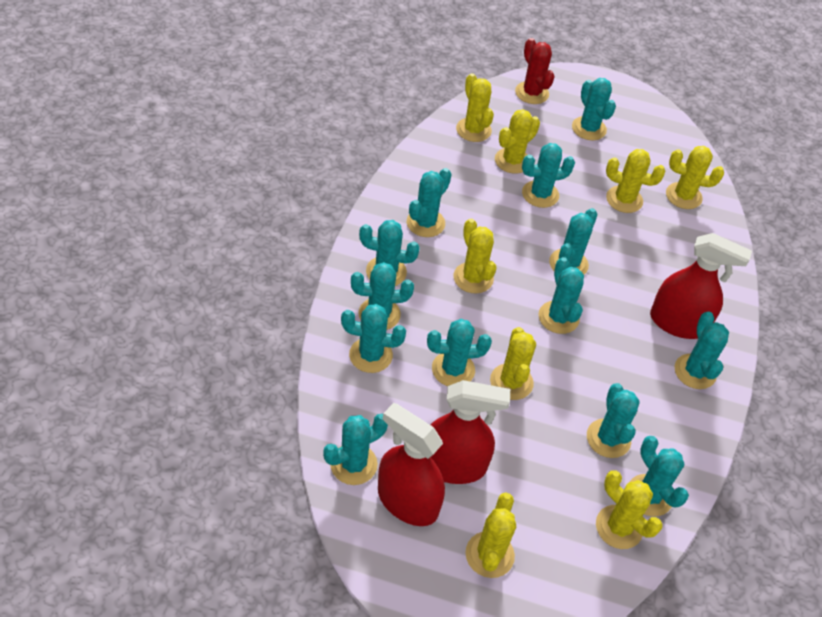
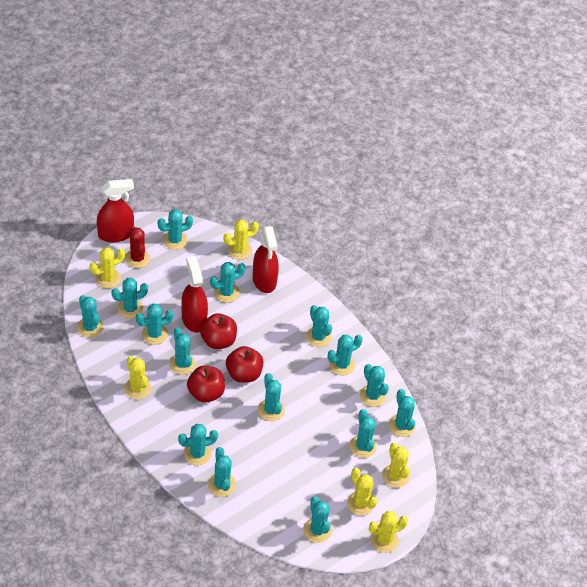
red apple: 0 -> 3
turquoise cactus: 13 -> 15
yellow cactus: 8 -> 6

